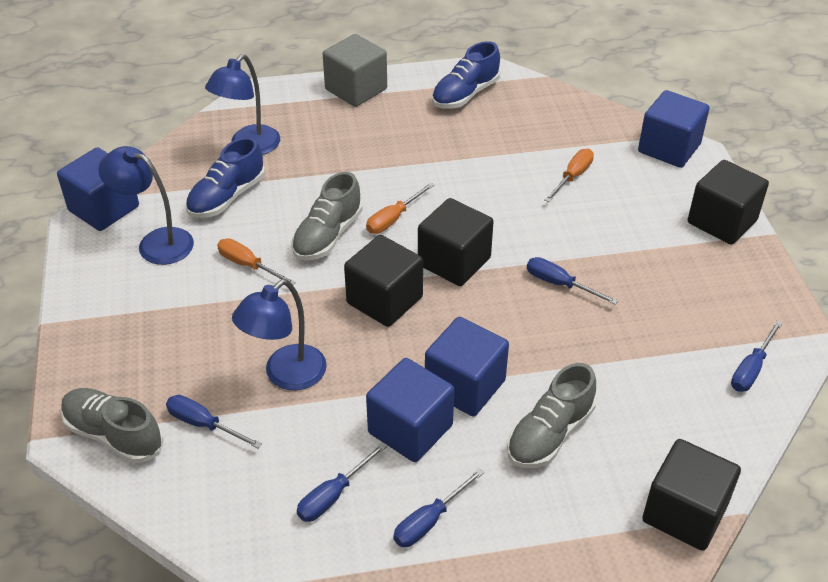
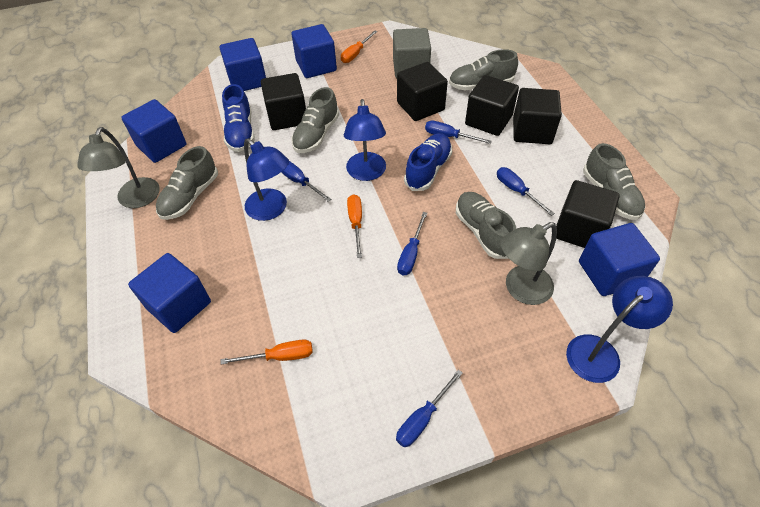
black cube: 4 -> 5
blue cube: 4 -> 5
grey lamp: 0 -> 2
grey shoe: 3 -> 5

